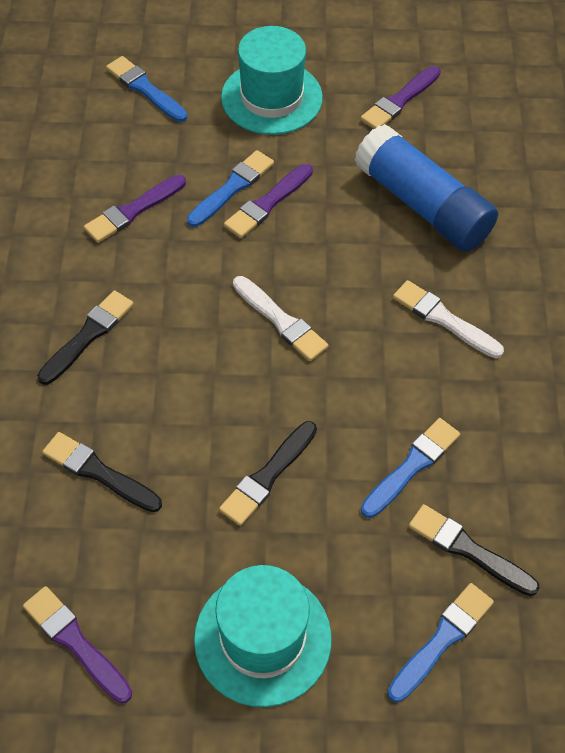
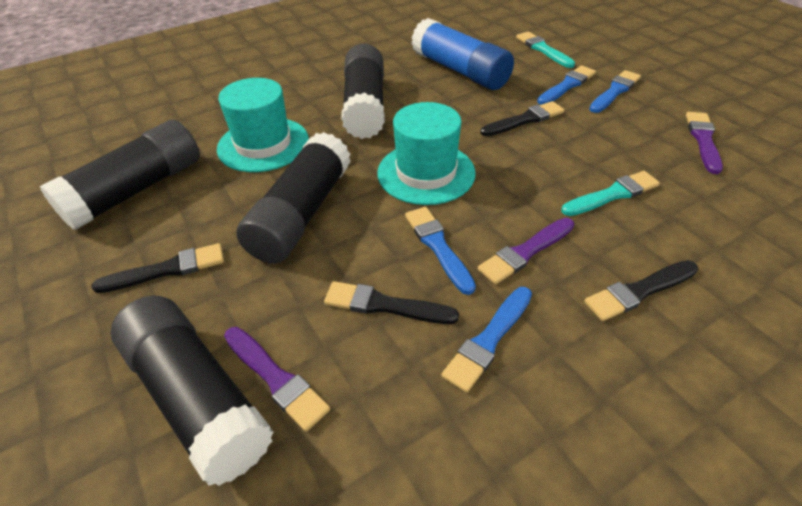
black glue stick: 0 -> 4
purple brush: 4 -> 3
turquoise brush: 0 -> 2
white brush: 2 -> 0

